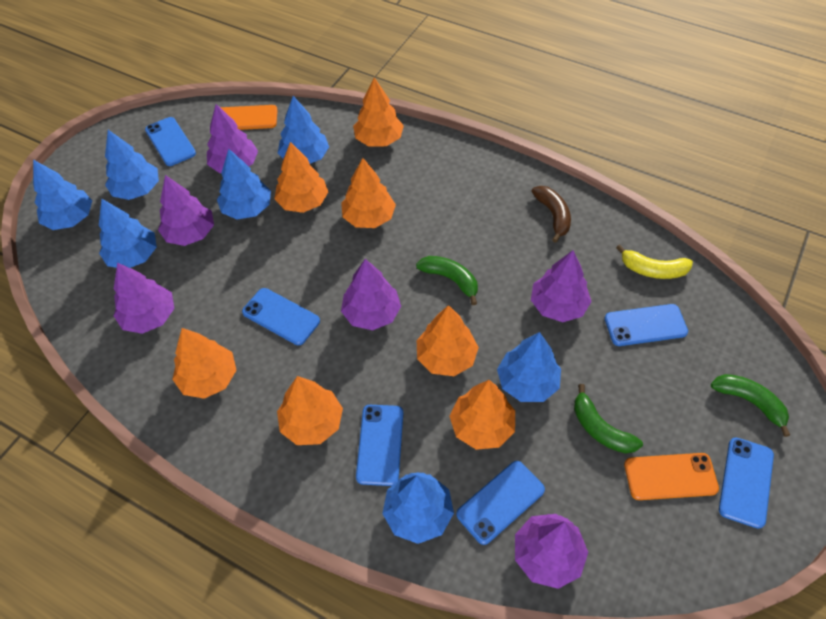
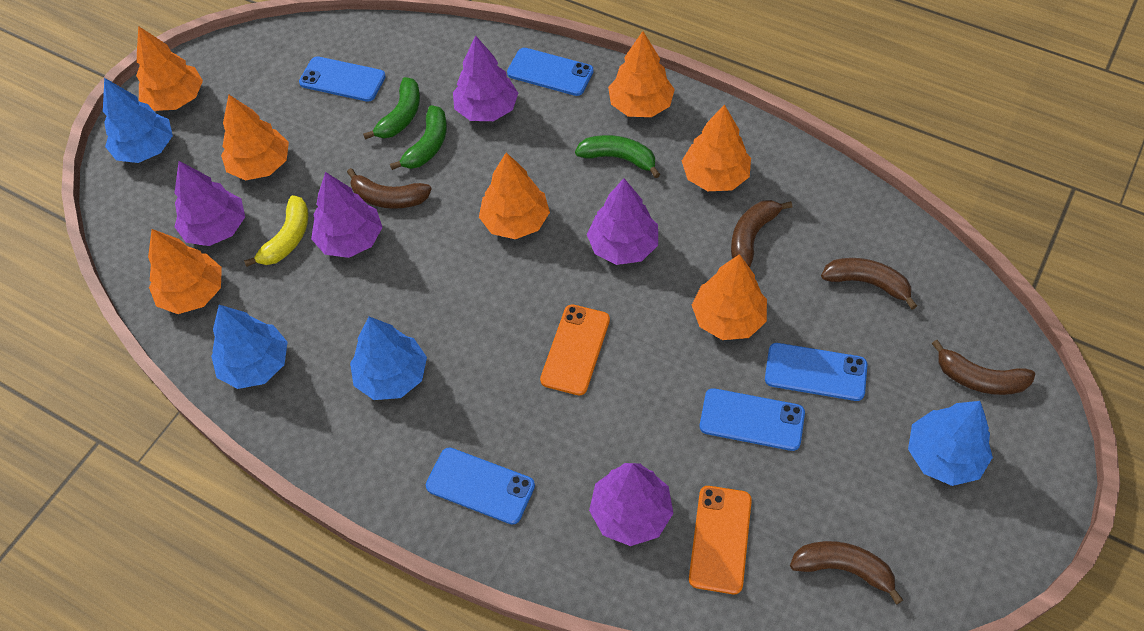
blue phone: 6 -> 5
blue tree: 7 -> 4
brown banana: 1 -> 5
purple tree: 6 -> 5

